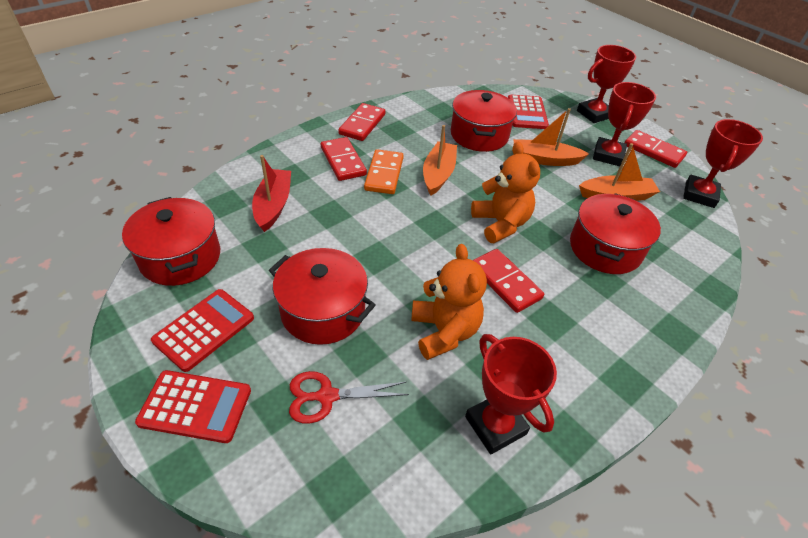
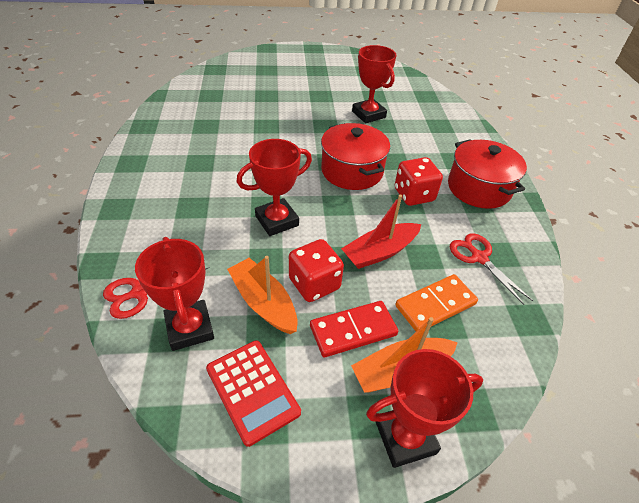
orange boat: 3 -> 2
orange teddy bear: 2 -> 0
red calculator: 3 -> 1
red dice: 0 -> 2
red domino: 4 -> 1
red pot: 4 -> 2
red scissors: 1 -> 2

